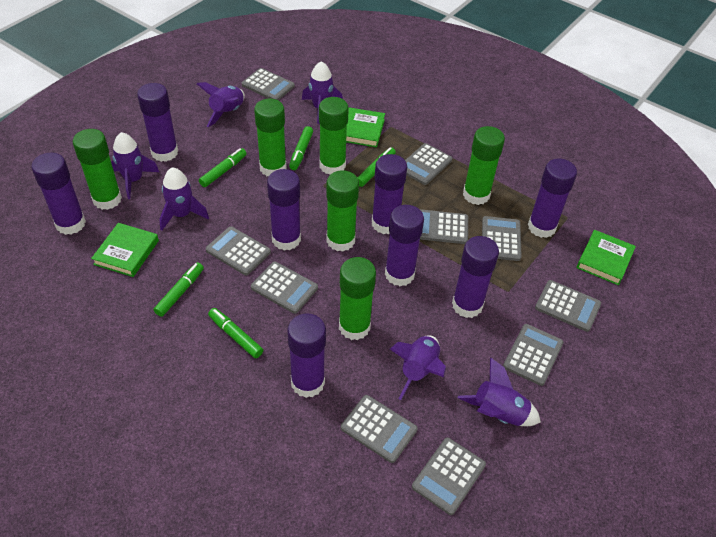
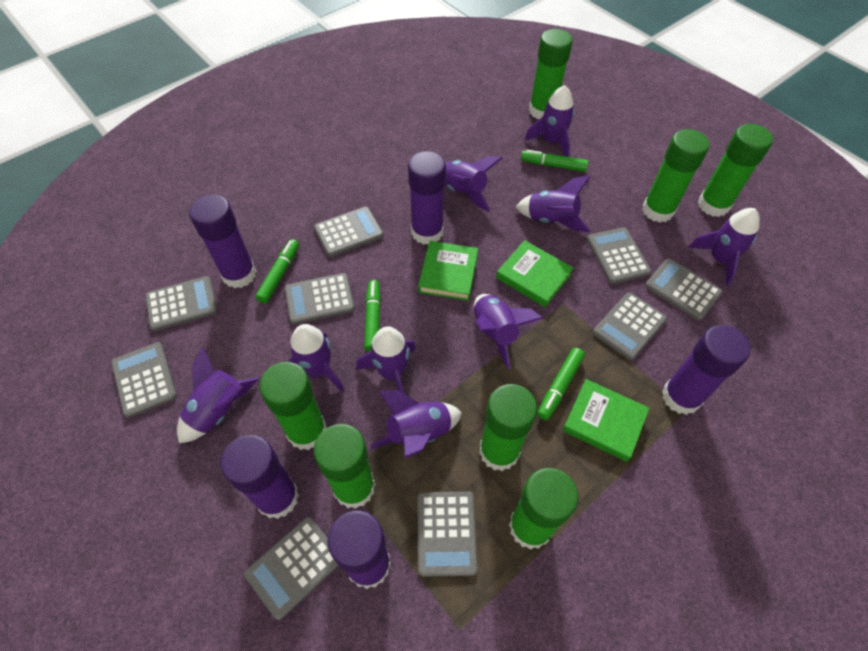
green glue stick: 6 -> 7
green marker: 5 -> 4
grey calculator: 10 -> 9
purple glue stick: 8 -> 5
purple rocket: 6 -> 9

